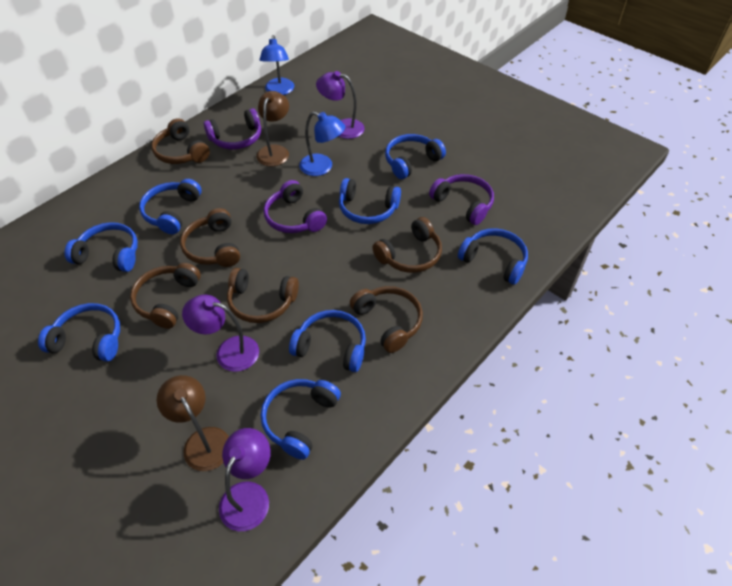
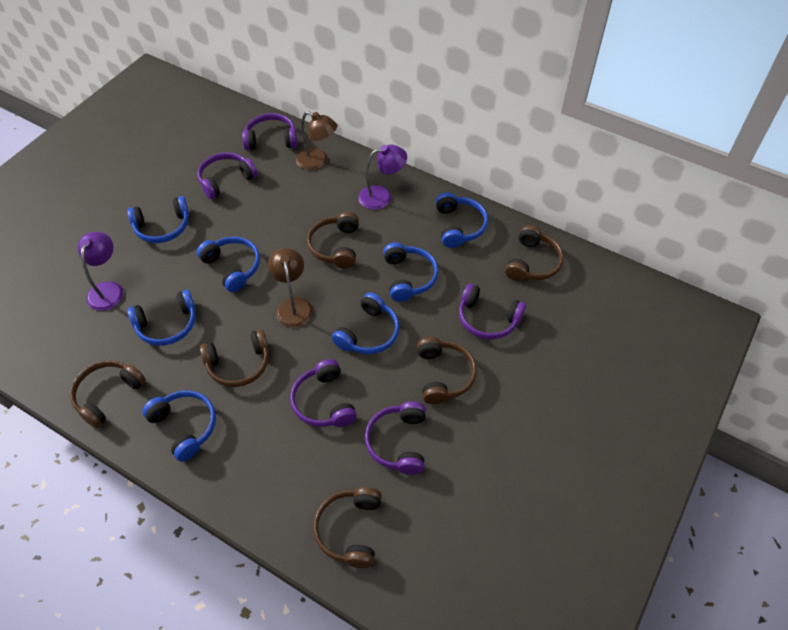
blue headphones: 8 -> 7
blue lamp: 2 -> 0
purple headphones: 3 -> 5
purple lamp: 3 -> 2

